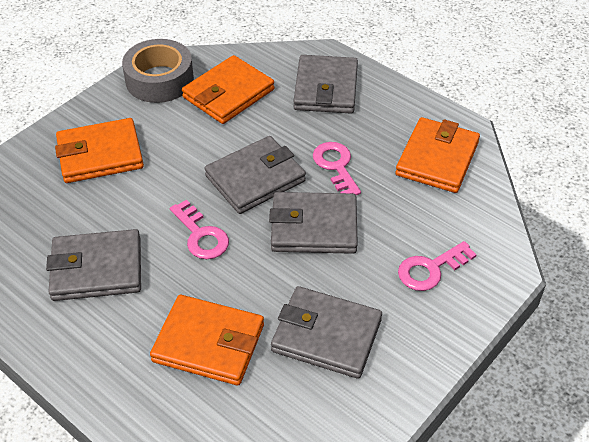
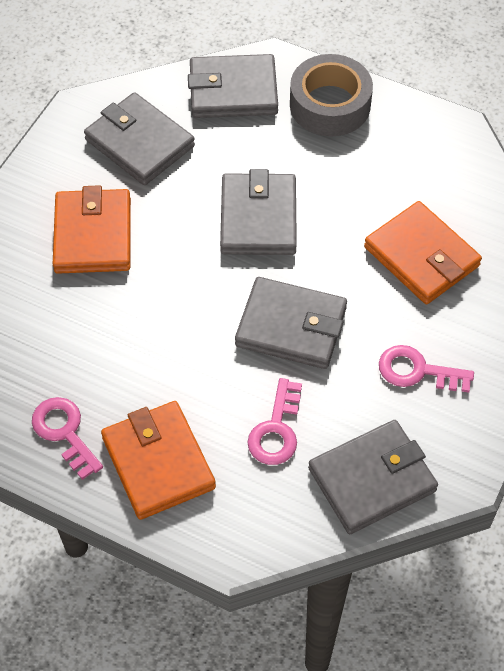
orange wallet: 4 -> 3

